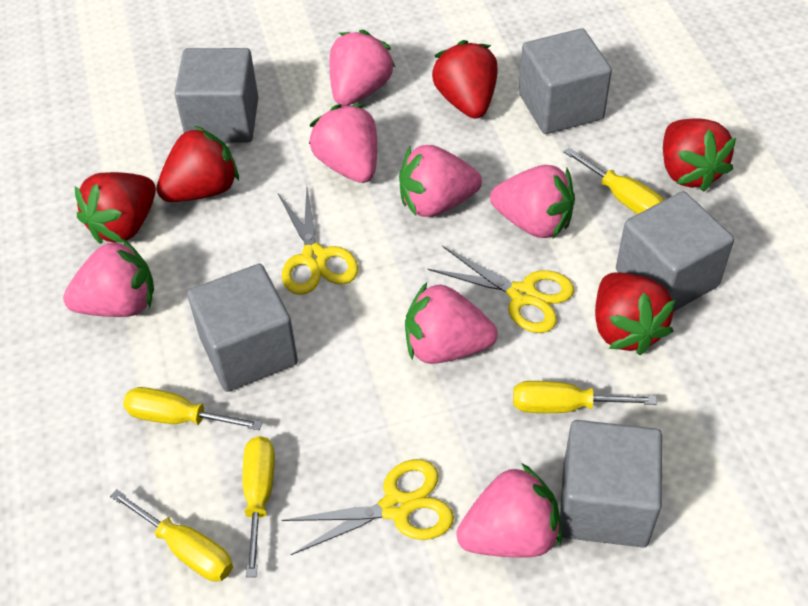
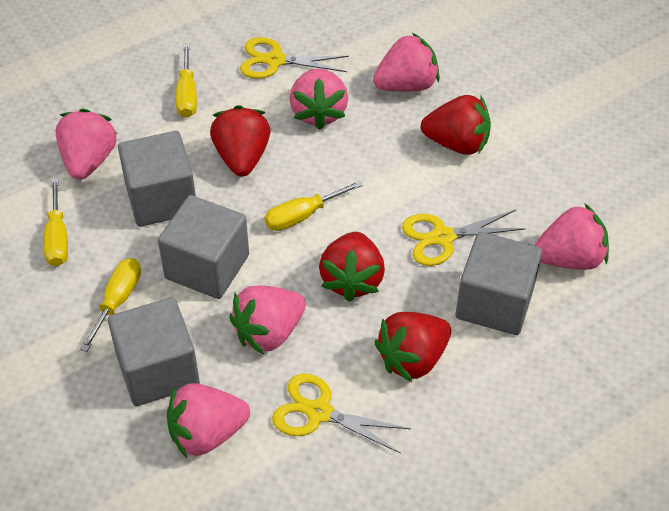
grey cube: 5 -> 4
pink strawberry: 7 -> 6
red strawberry: 5 -> 4
yellow screwdriver: 5 -> 4

